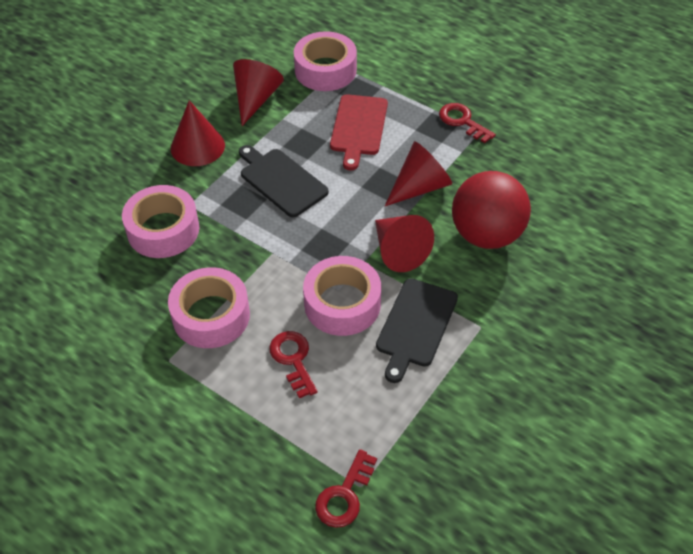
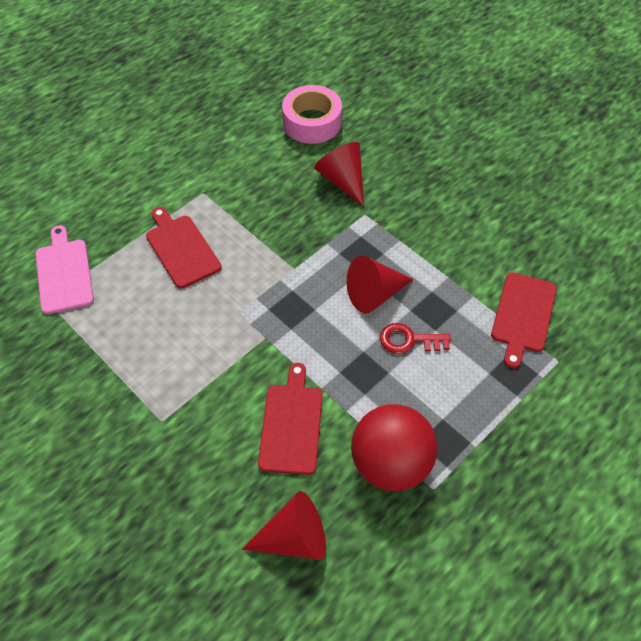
black cutting board: 2 -> 0
pink cutting board: 0 -> 1
pink tape: 4 -> 1
red cone: 4 -> 3
red cutting board: 1 -> 3
red key: 3 -> 1

